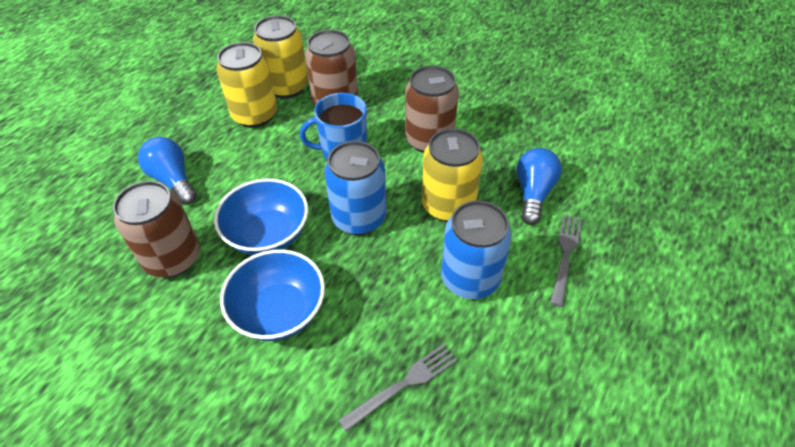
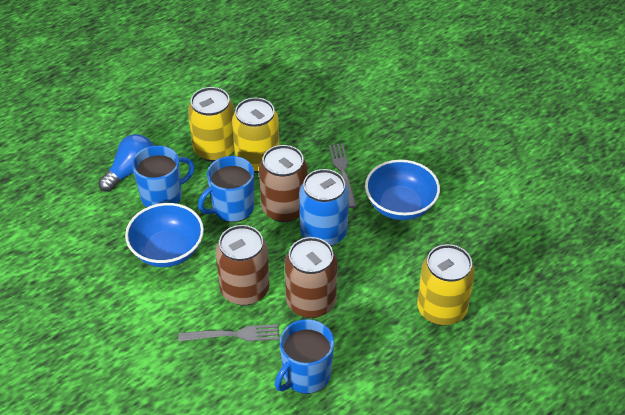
blue can: 2 -> 1
blue light bulb: 2 -> 1
blue mug: 1 -> 3

